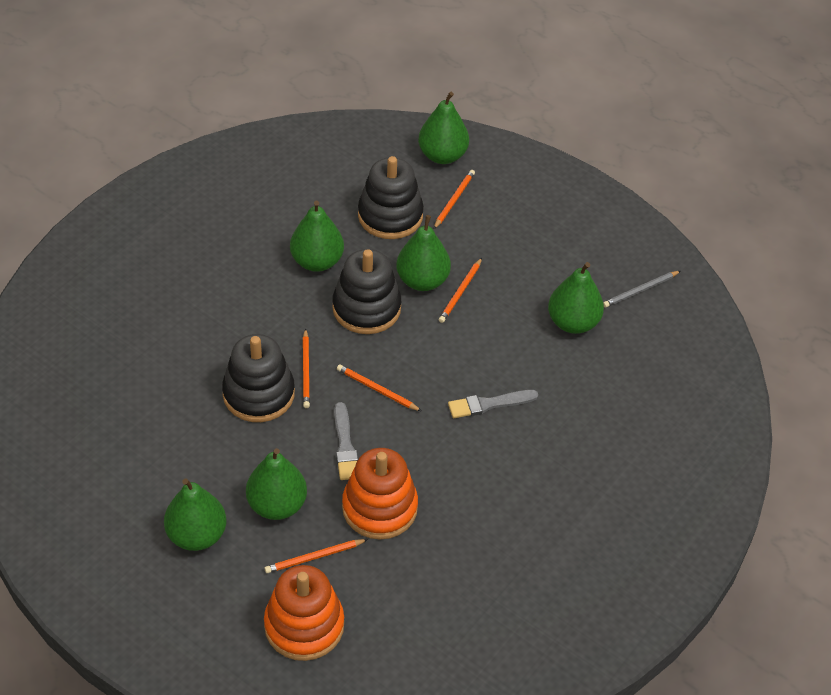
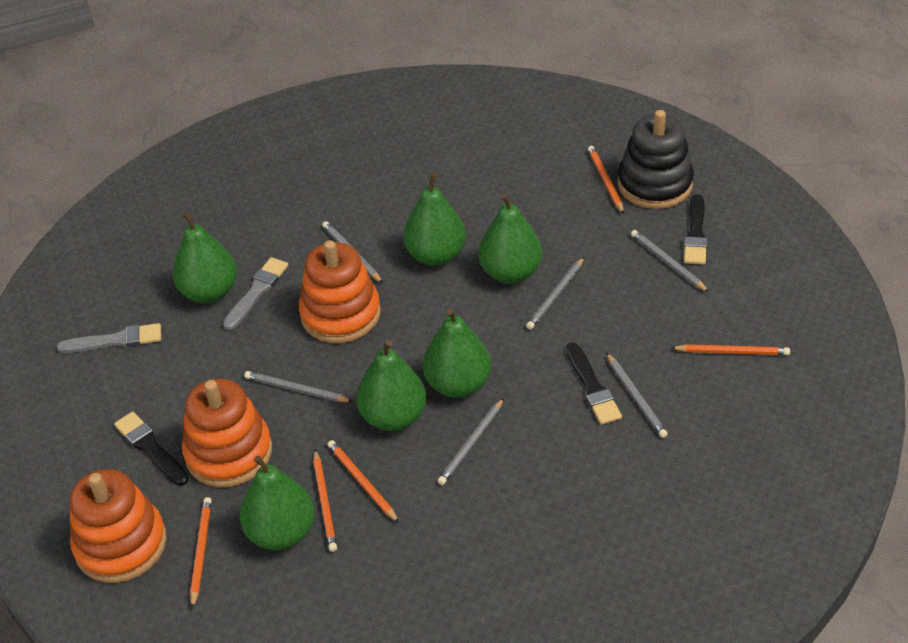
black brush: 0 -> 3
black stacking toy: 3 -> 1
grey pencil: 1 -> 6
orange stacking toy: 2 -> 3

